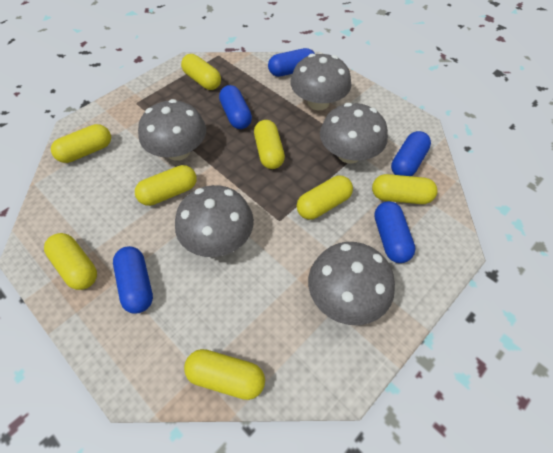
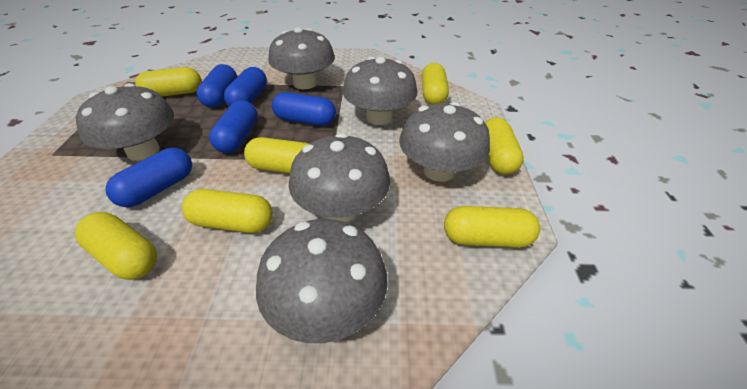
grey mushroom: 5 -> 6
yellow capsule: 8 -> 7

